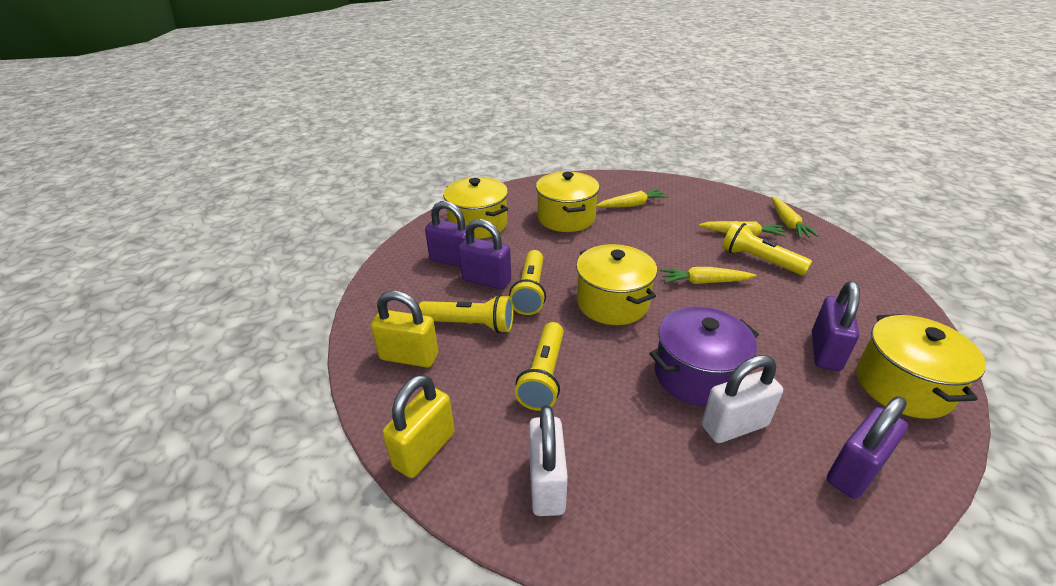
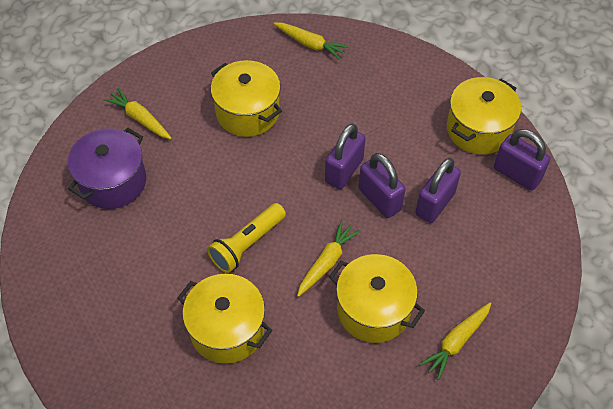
white padlock: 2 -> 0
yellow flashlight: 4 -> 1
yellow padlock: 2 -> 0

